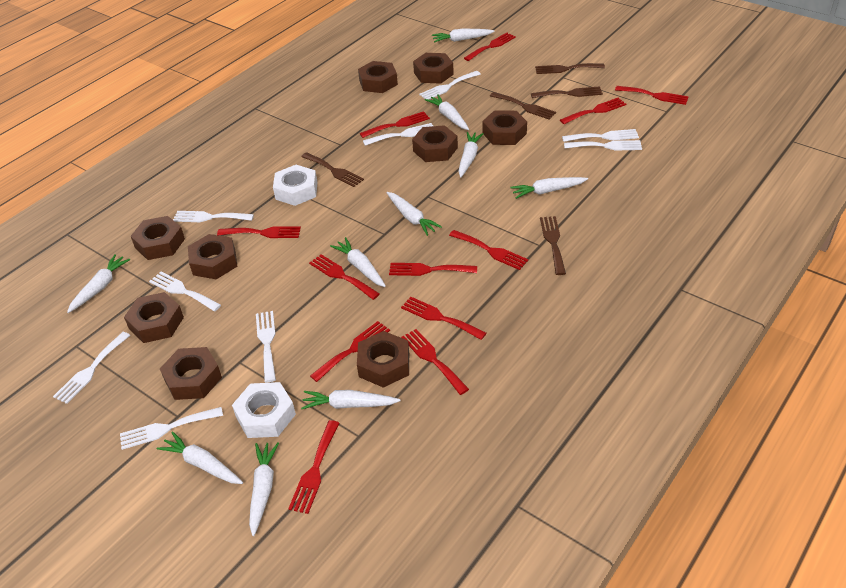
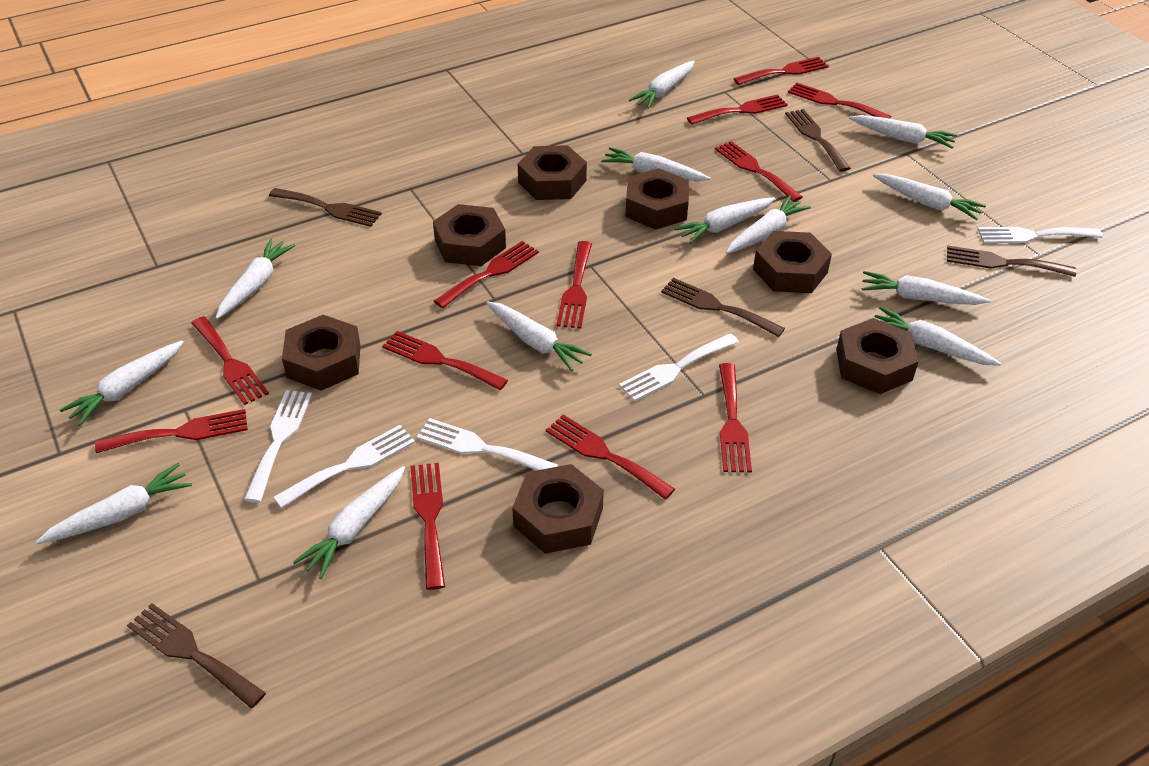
brown nut: 9 -> 7
white carrot: 10 -> 13
white fork: 9 -> 5
white nut: 2 -> 0

